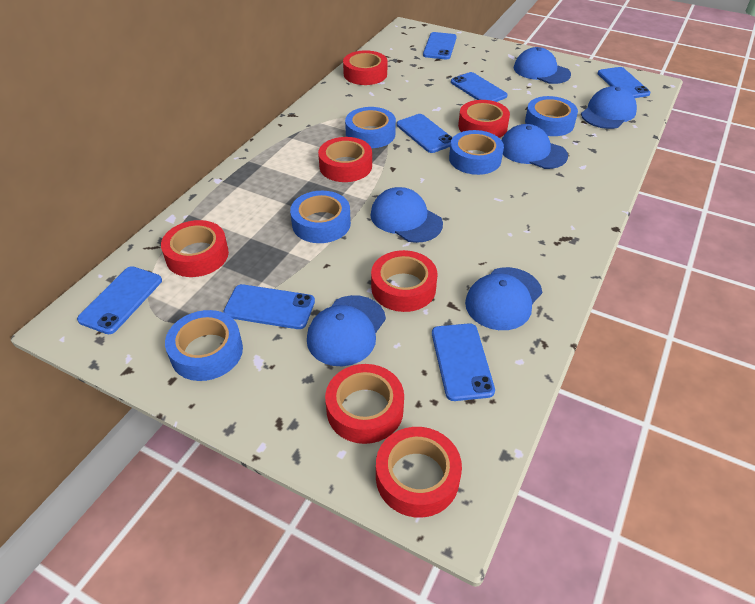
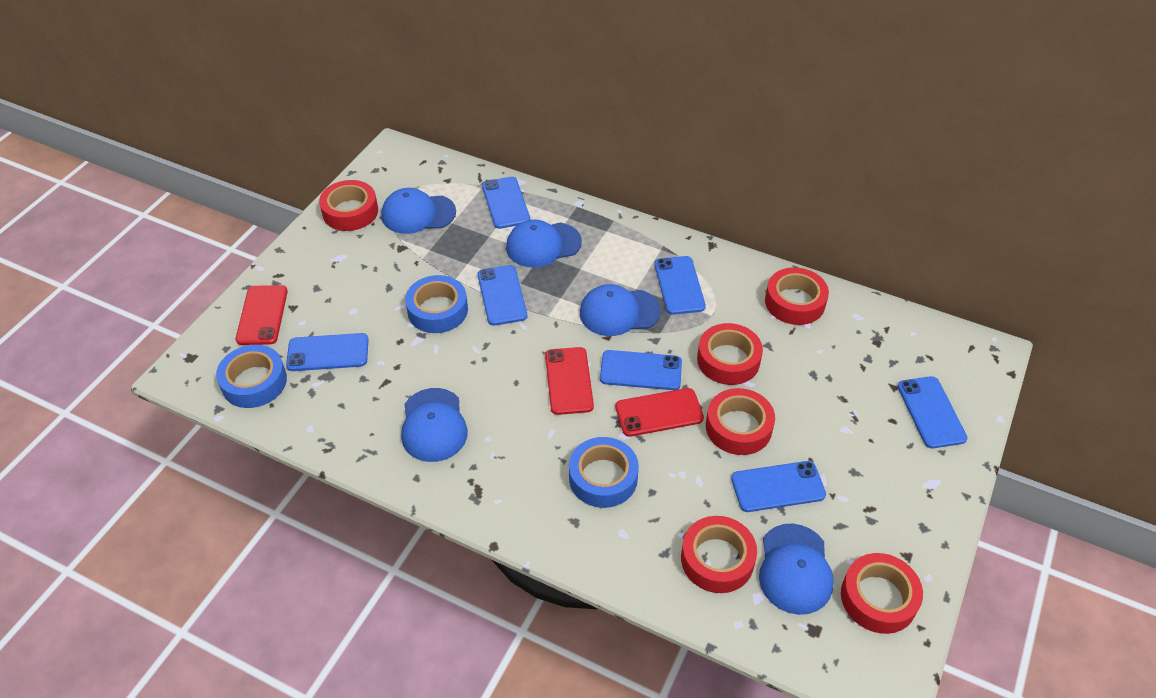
blue cap: 6 -> 5
blue tape: 5 -> 3
red phone: 0 -> 3
red tape: 7 -> 6

